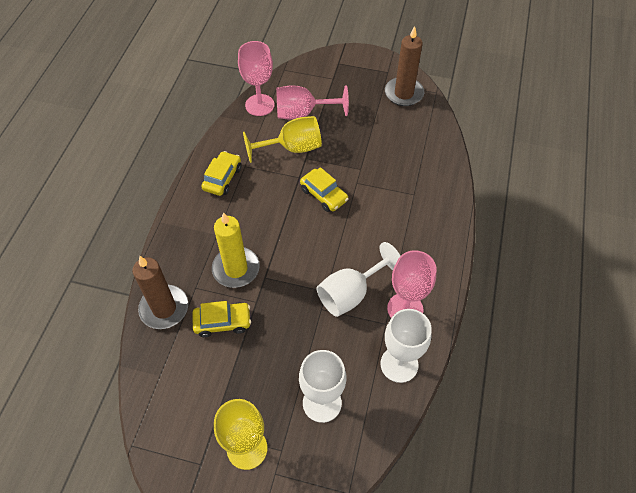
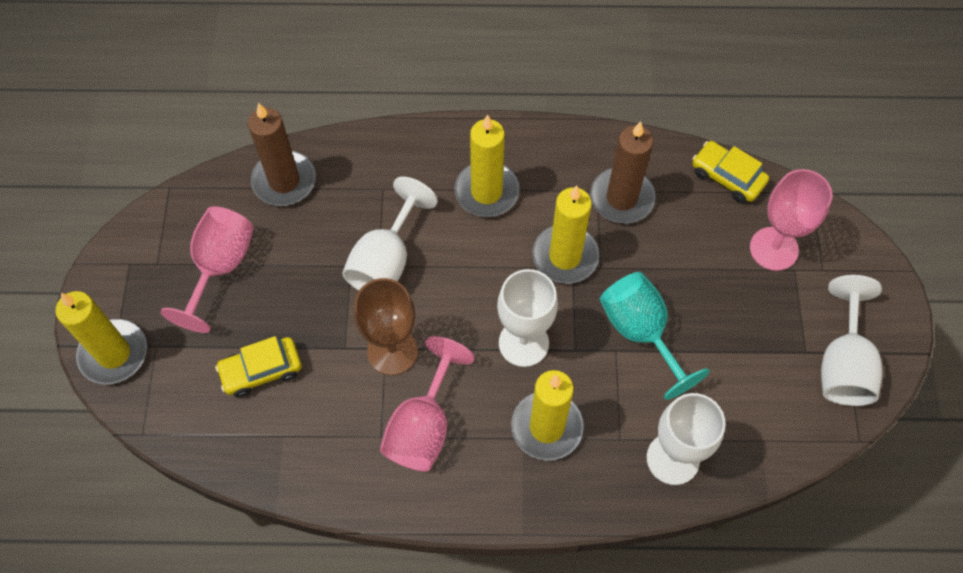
brown goblet: 0 -> 1
turquoise goblet: 0 -> 1
white goblet: 3 -> 4
yellow candle: 1 -> 4
yellow car: 3 -> 2
yellow goblet: 2 -> 0

